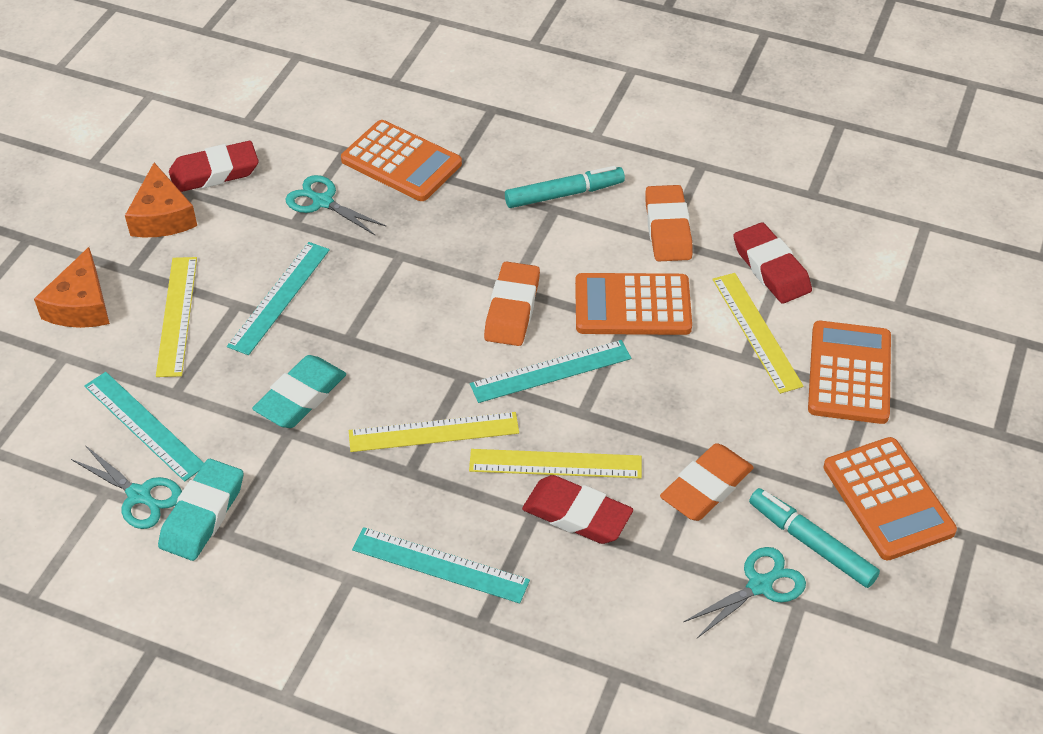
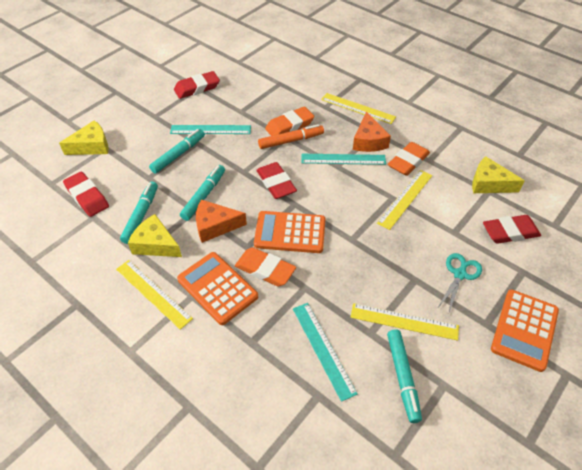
orange calculator: 4 -> 3
orange marker: 0 -> 1
red eraser: 3 -> 4
turquoise eraser: 2 -> 0
turquoise marker: 2 -> 4
turquoise ruler: 4 -> 3
turquoise scissors: 3 -> 1
yellow cheese: 0 -> 3

